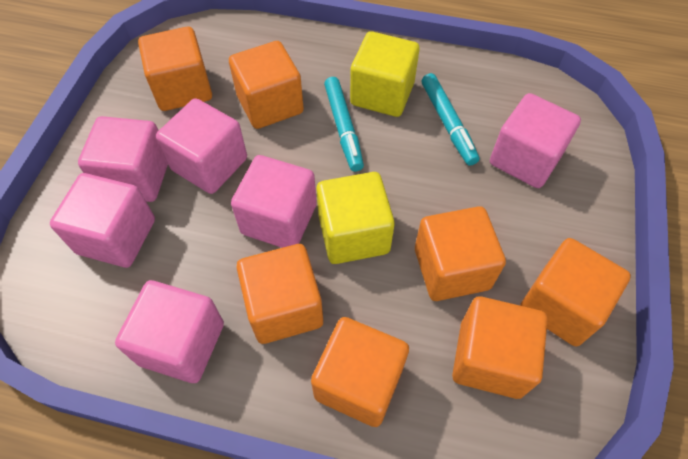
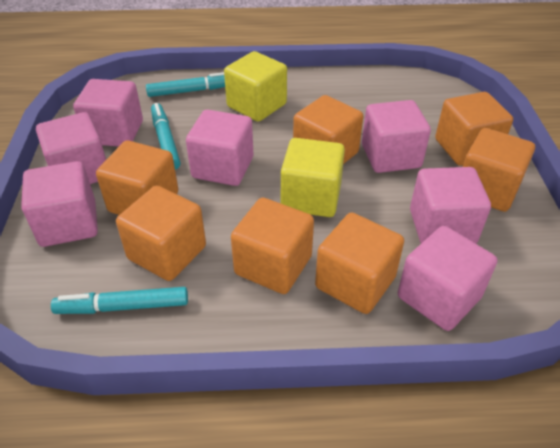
pink cube: 6 -> 7
turquoise marker: 2 -> 3

